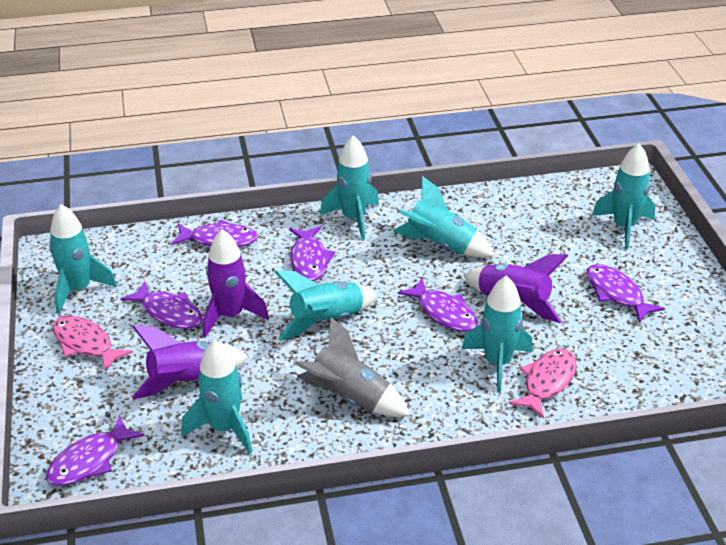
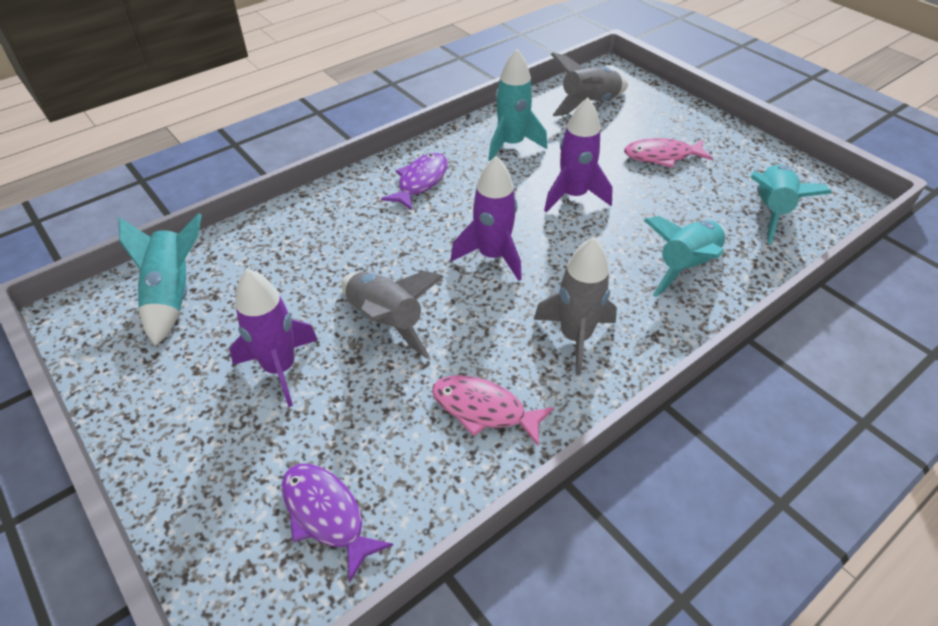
grey rocket: 1 -> 3
purple fish: 6 -> 2
turquoise rocket: 7 -> 4

